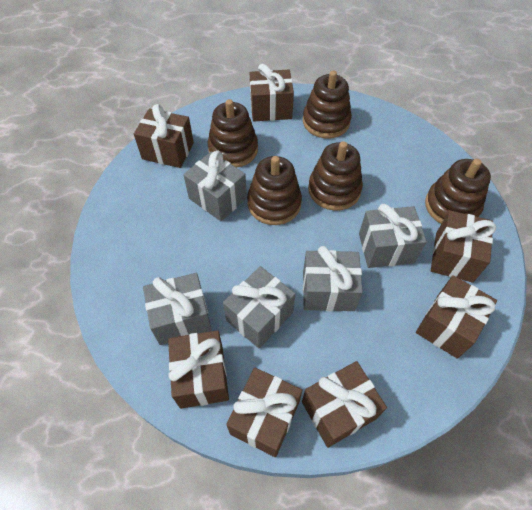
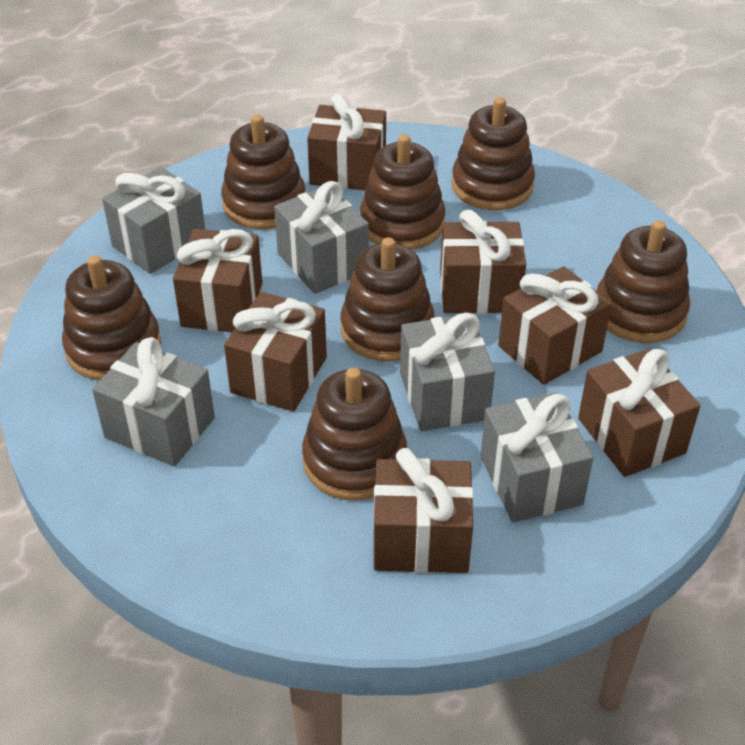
brown stacking toy: 5 -> 7

